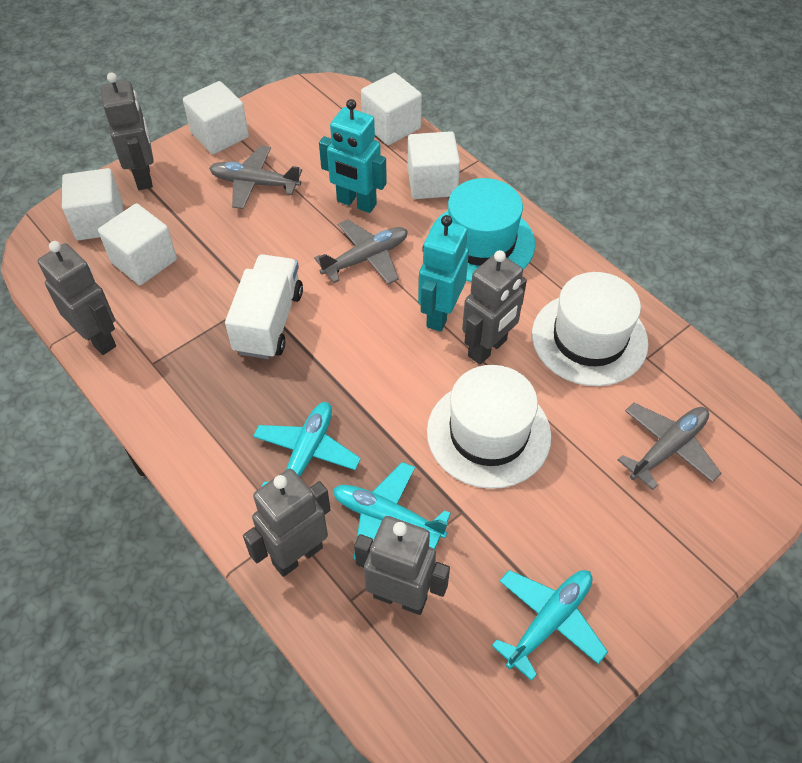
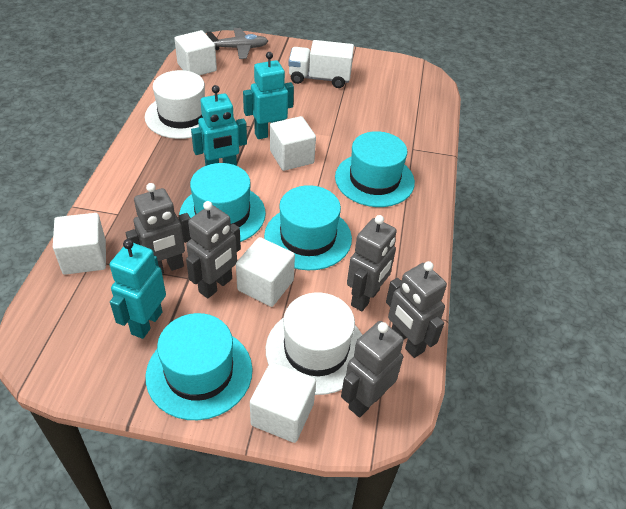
grey plane: 3 -> 1
turquoise hat: 1 -> 4
turquoise plane: 3 -> 0
turquoise robot: 2 -> 3

